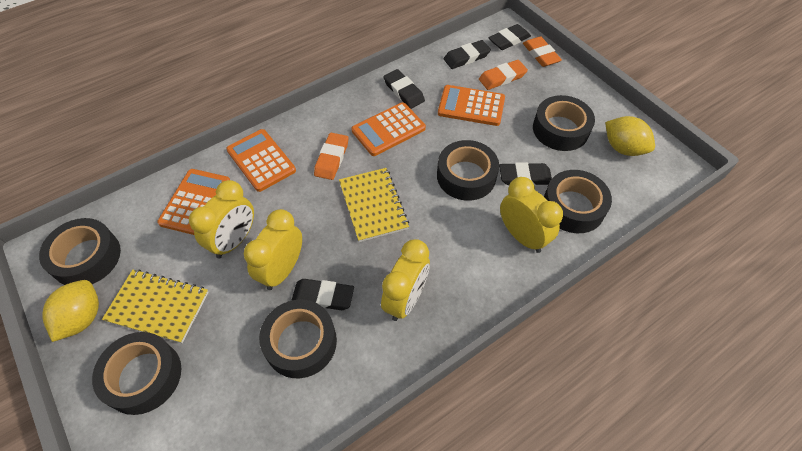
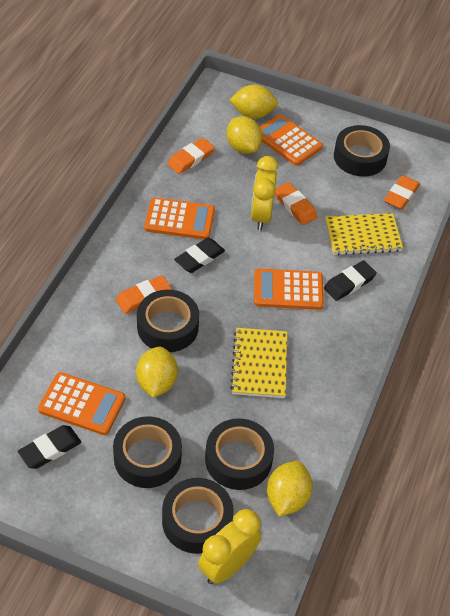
black eraser: 5 -> 3
black tape: 6 -> 5
orange eraser: 3 -> 4
yellow clock: 4 -> 2
yellow lemon: 2 -> 4

